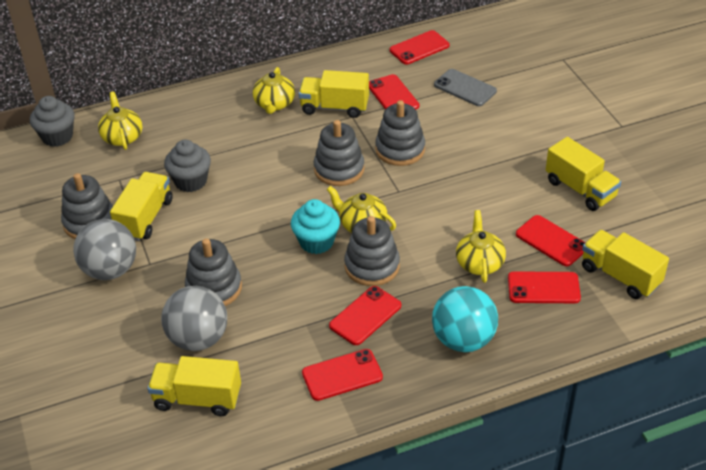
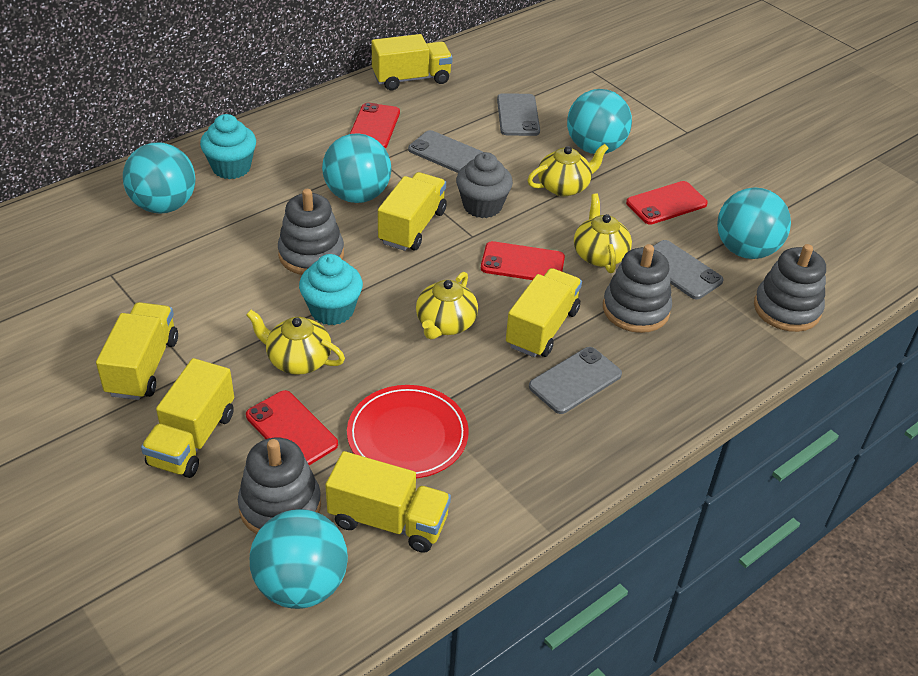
grey ball: 2 -> 0
grey cupcake: 2 -> 1
grey phone: 1 -> 4
grey stacking toy: 5 -> 4
red phone: 6 -> 4
red plate: 0 -> 1
turquoise ball: 1 -> 5
turquoise cupcake: 1 -> 2
yellow truck: 5 -> 6

